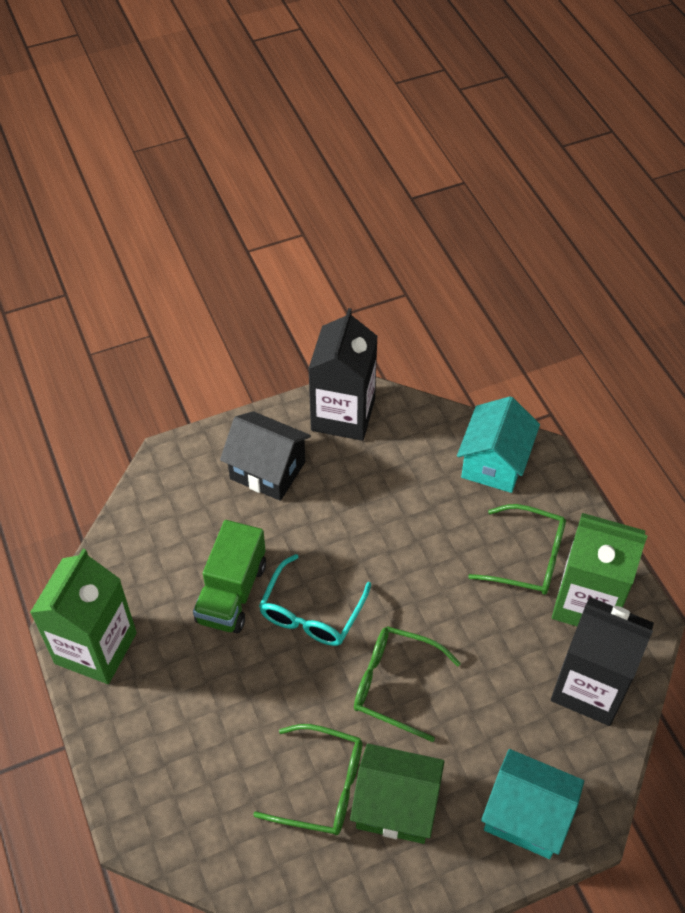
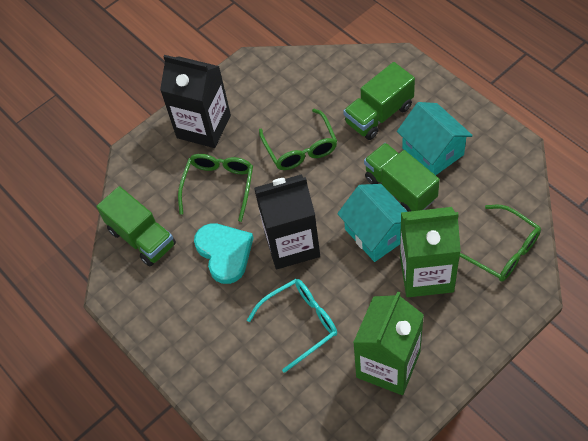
black house: 1 -> 0
green house: 1 -> 0
green truck: 1 -> 3
turquoise heart: 0 -> 1

